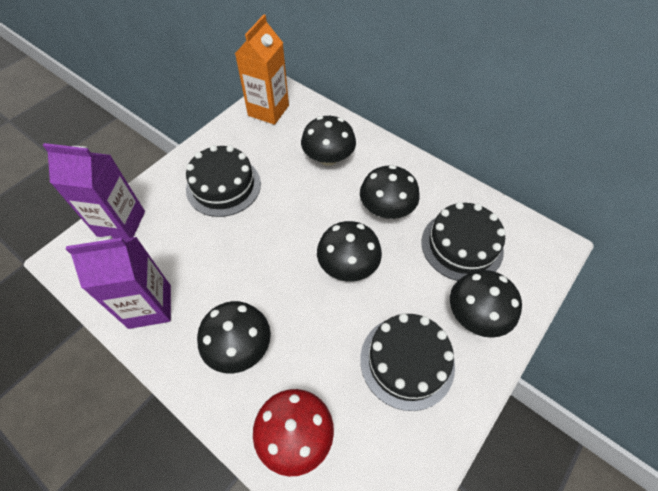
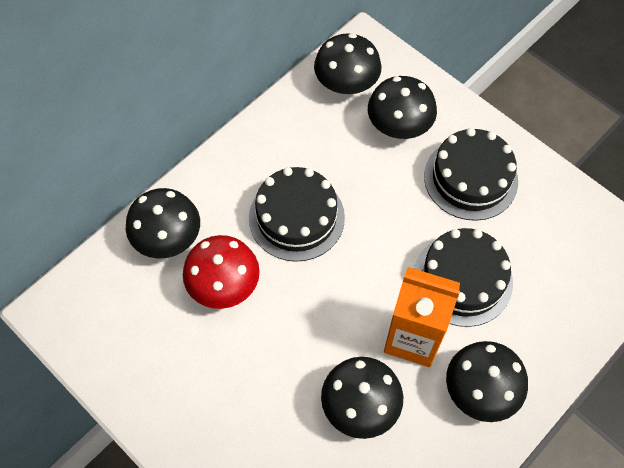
purple carton: 2 -> 0

